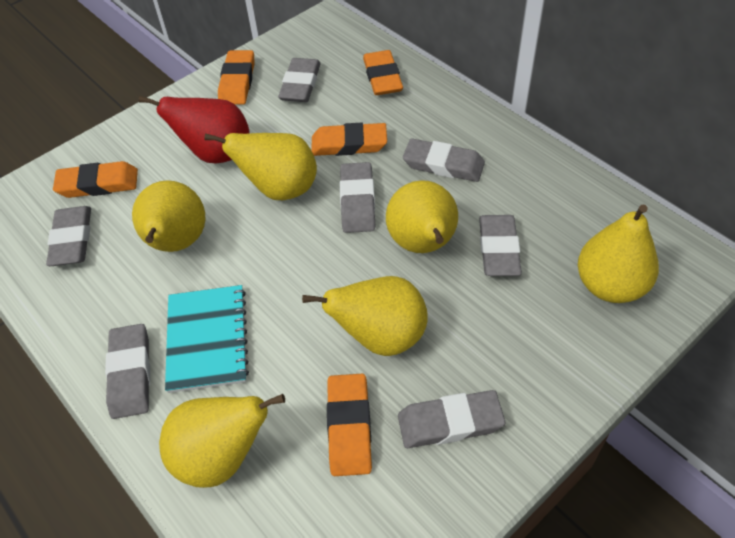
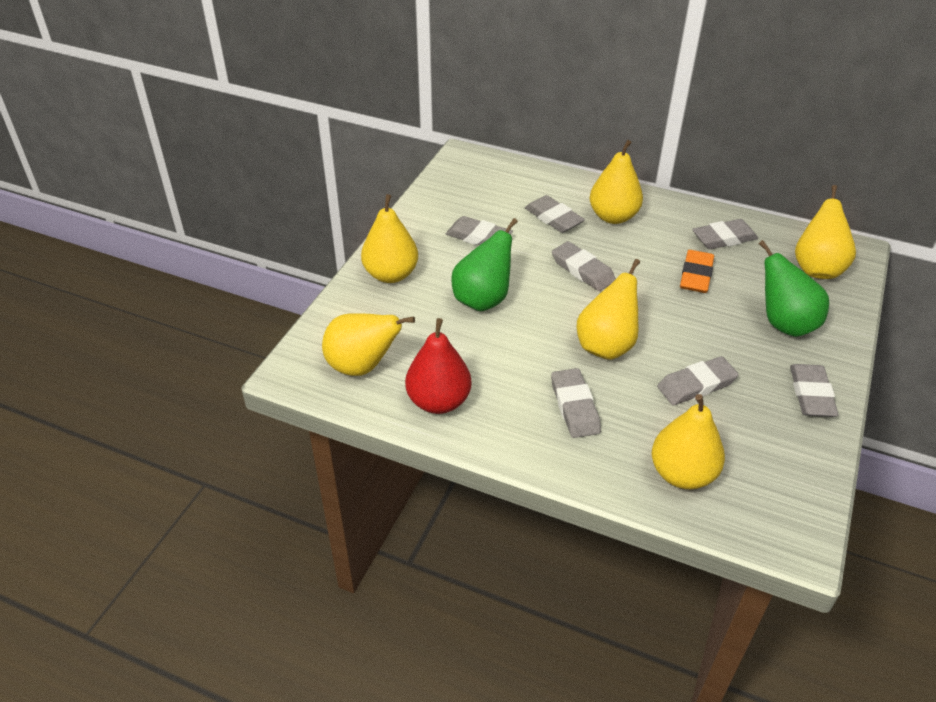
green pear: 0 -> 2
orange eraser: 5 -> 1
turquoise notebook: 1 -> 0

